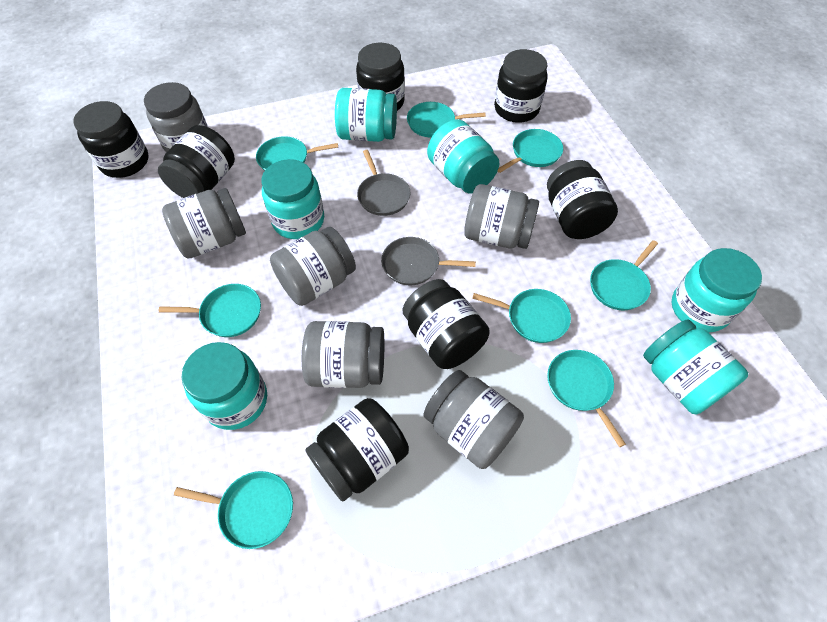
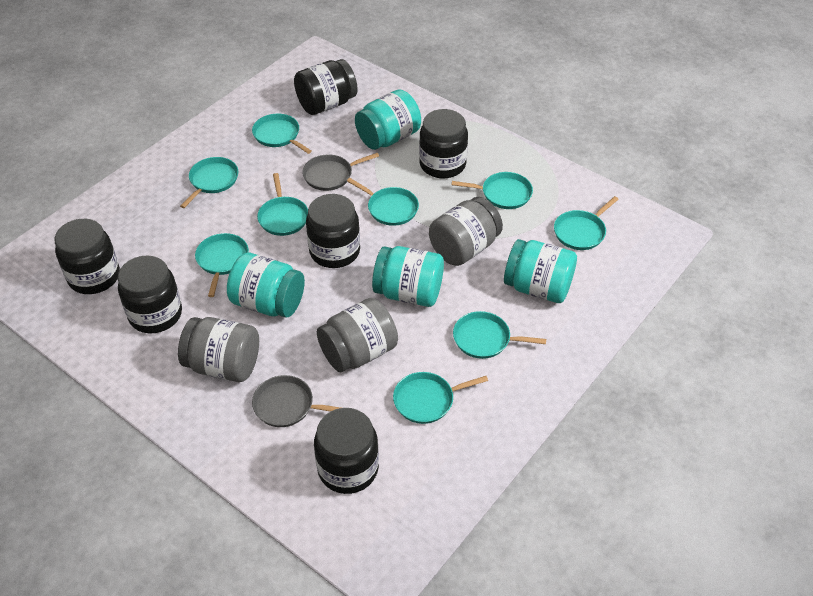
black jar: 7 -> 6
grey jar: 6 -> 3
turquoise jar: 6 -> 4
turquoise pan: 8 -> 9

